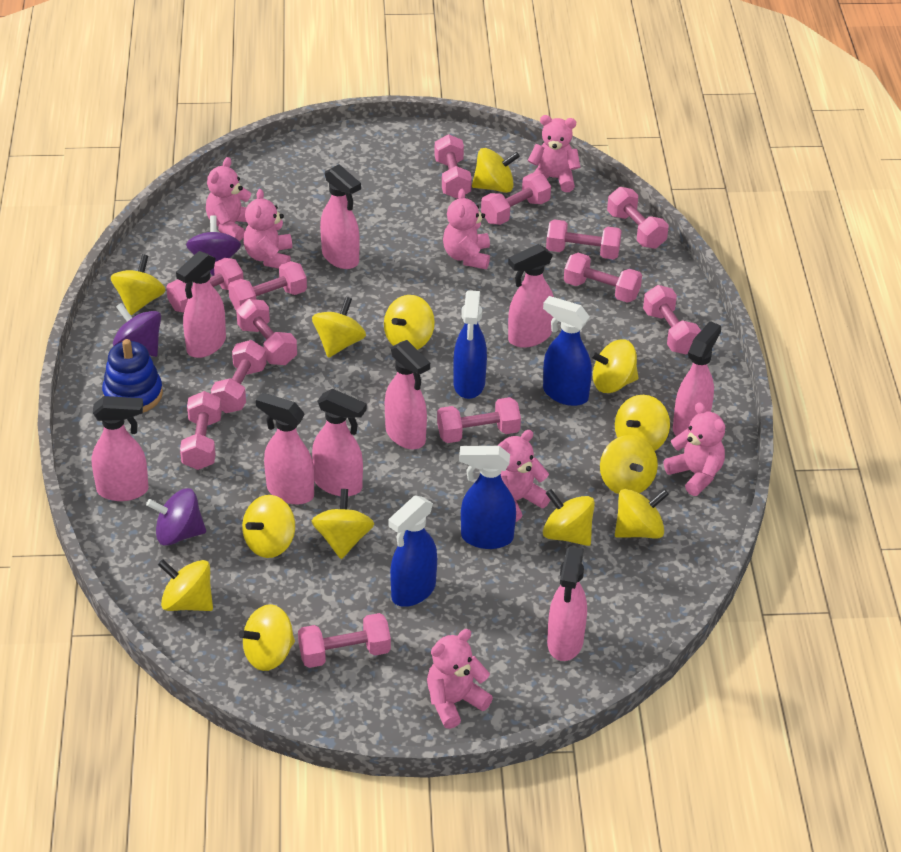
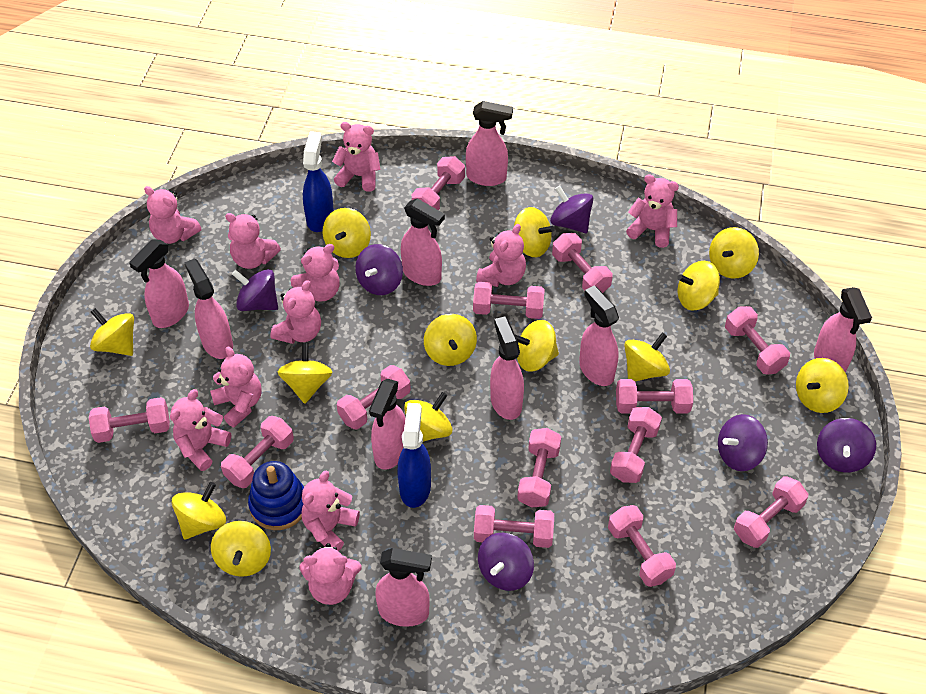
blue spray bottle: 4 -> 2
pink teddy bear: 7 -> 11
purple spinning top: 3 -> 6

